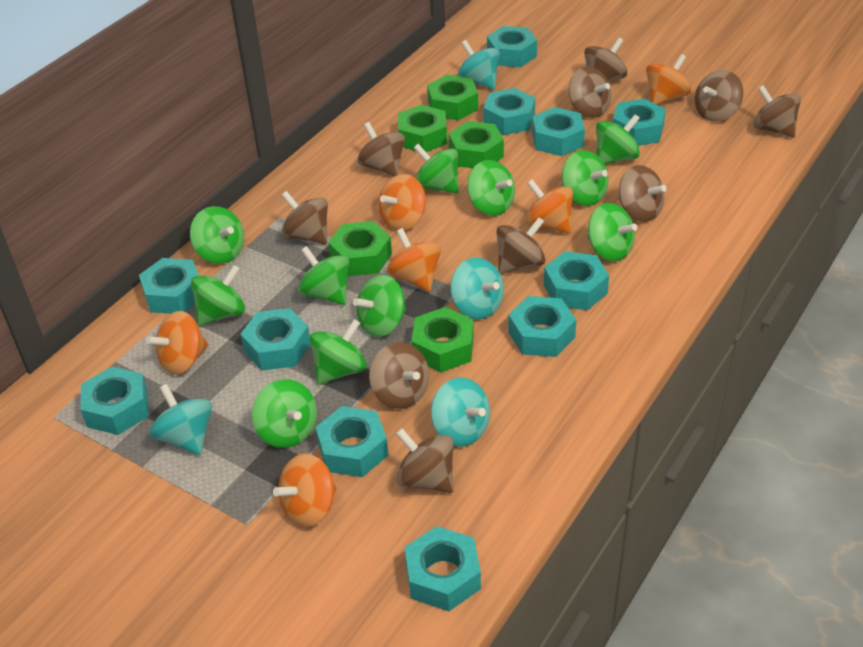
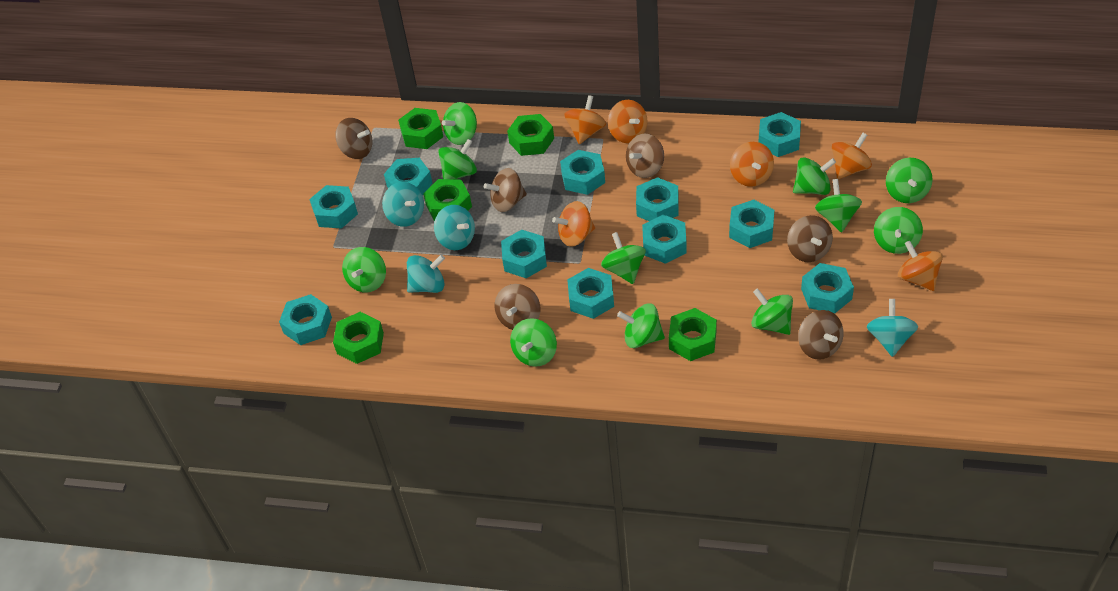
brown spinning top: 10 -> 6

